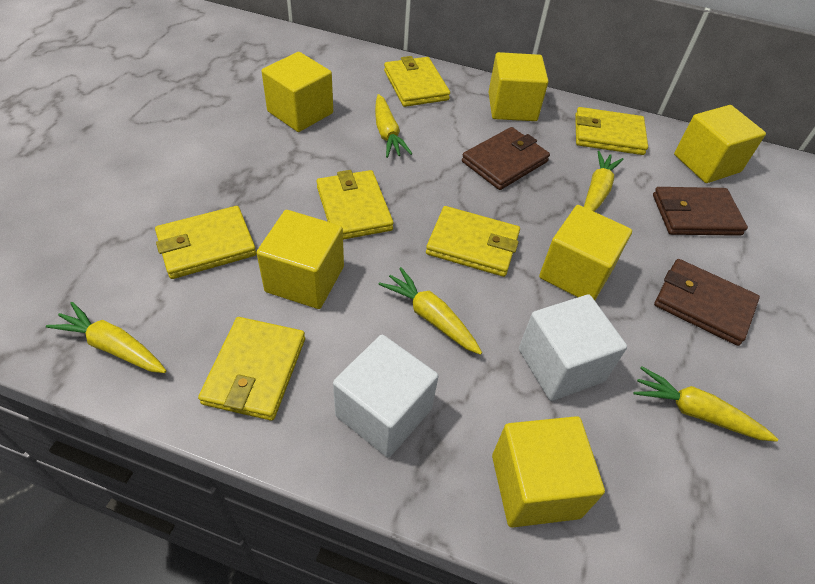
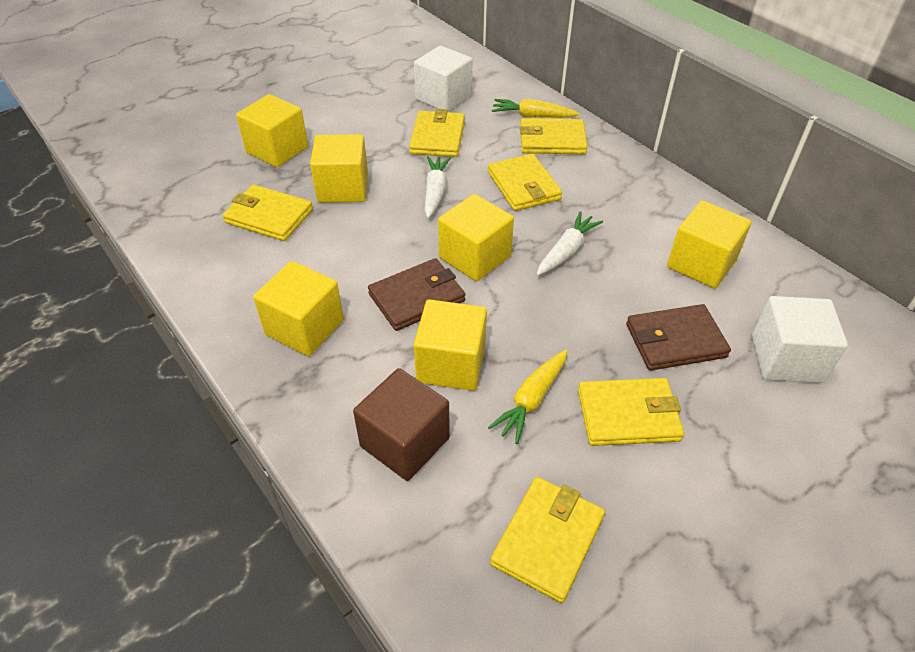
brown cube: 0 -> 1
brown wallet: 3 -> 2
white carrot: 0 -> 2
yellow carrot: 5 -> 2

